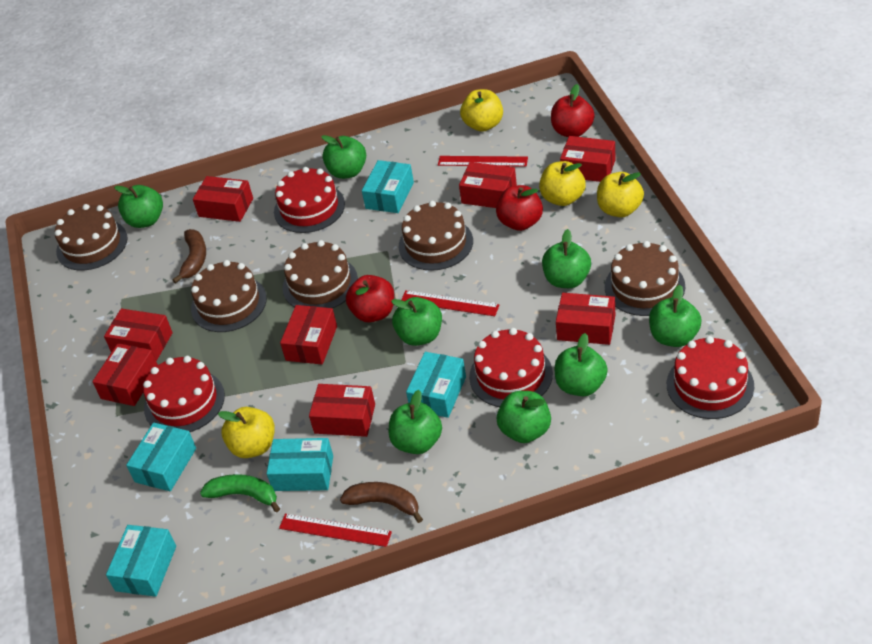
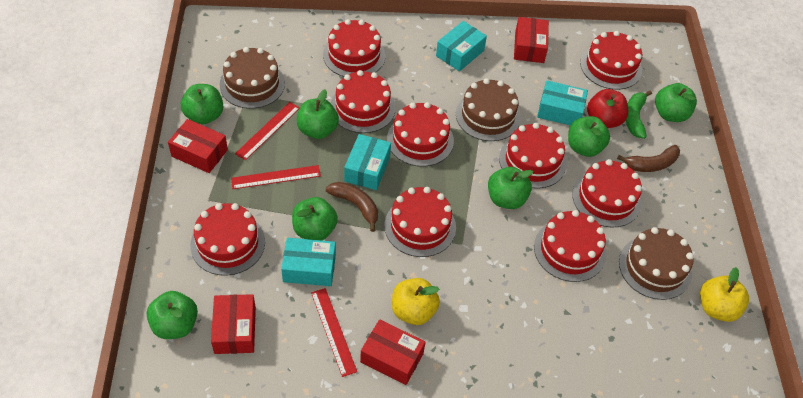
brown cake: 5 -> 3
green apple: 8 -> 7
red apple: 3 -> 1
red box: 8 -> 4
red cake: 4 -> 9
turquoise box: 5 -> 4
yellow apple: 4 -> 2

